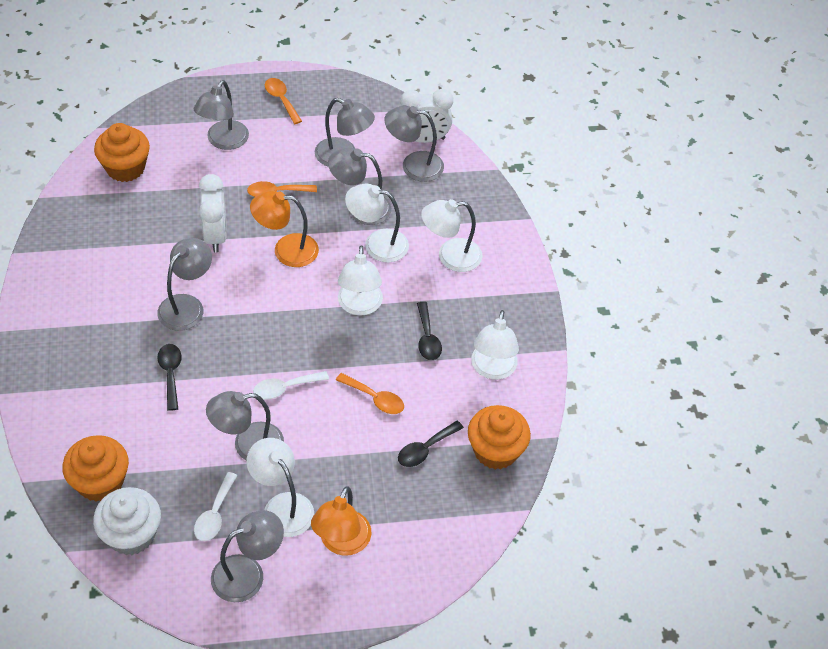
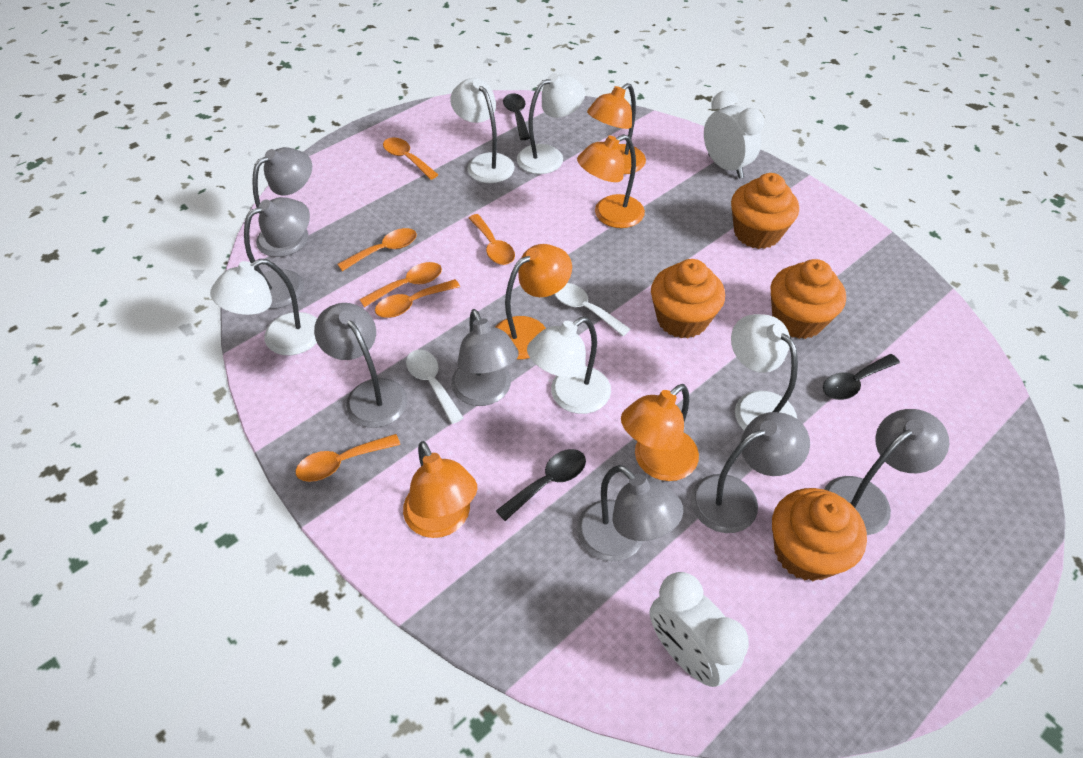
orange cupcake: 3 -> 4
orange lamp: 2 -> 5
orange spoon: 3 -> 6
white cupcake: 1 -> 0

